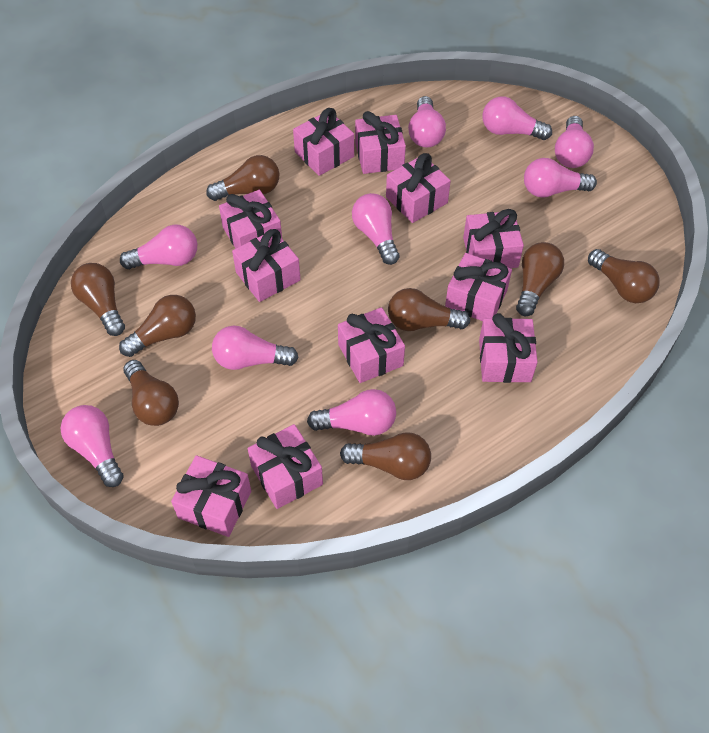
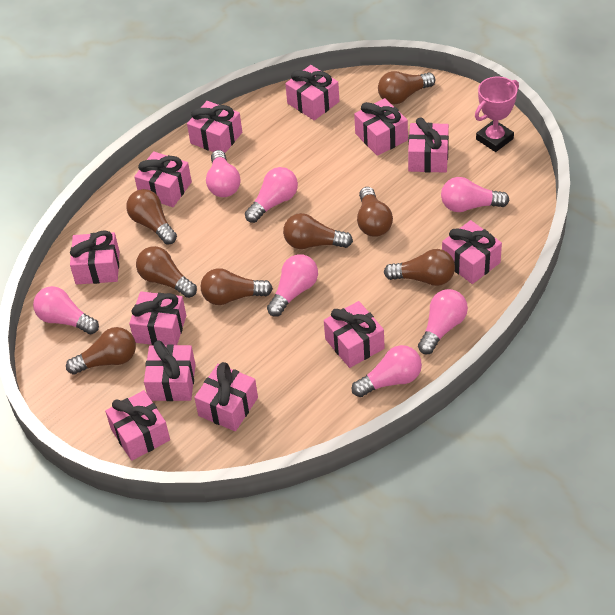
pink gift: 11 -> 12
pink light bulb: 9 -> 7
pink trophy: 0 -> 1

